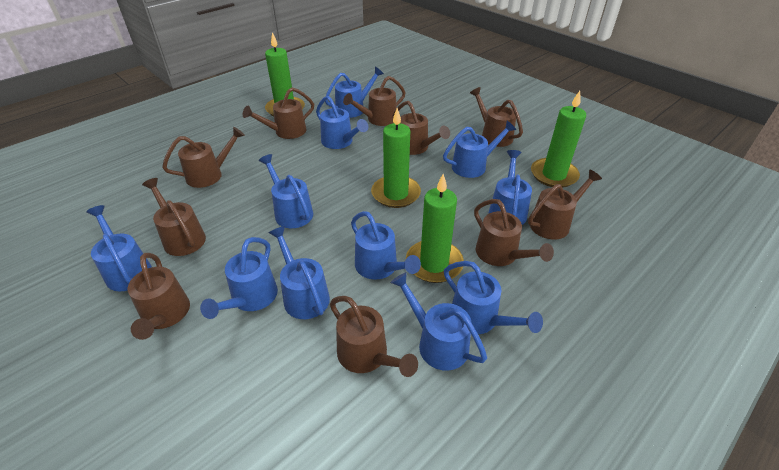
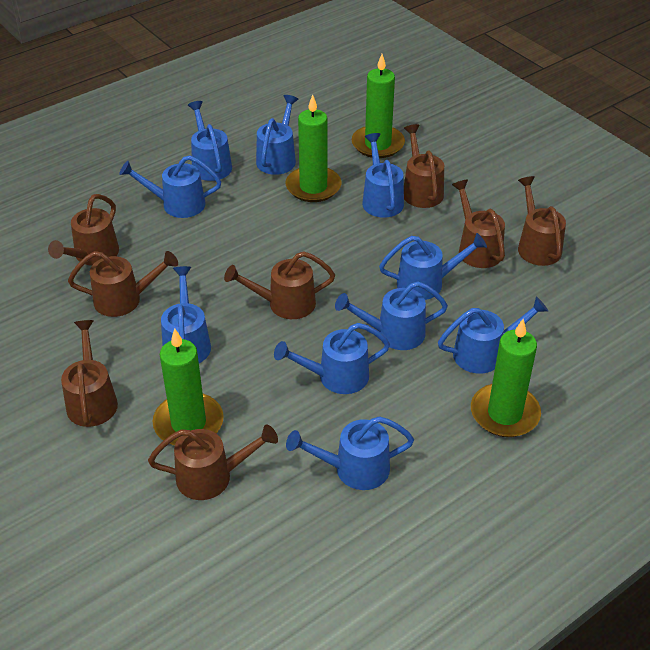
blue watering can: 11 -> 10
brown watering can: 10 -> 8

